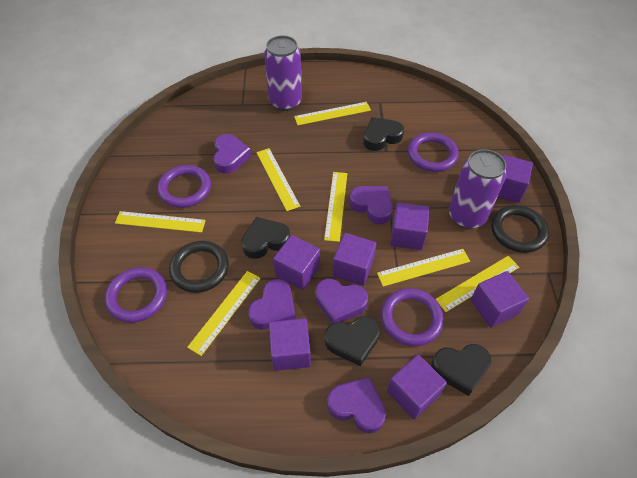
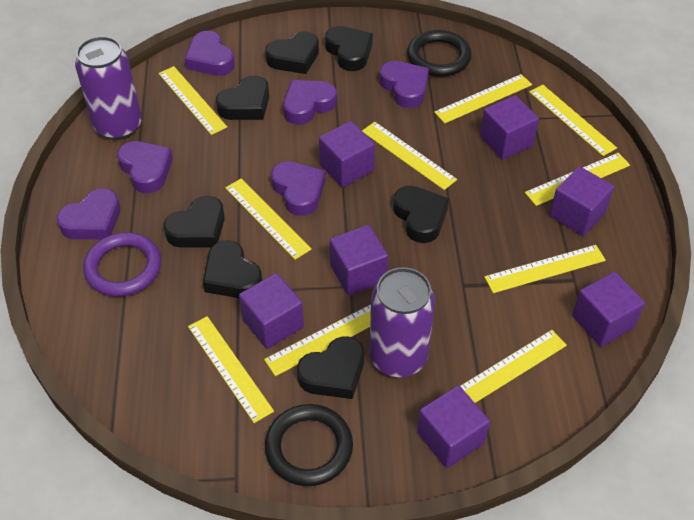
black heart: 4 -> 7
purple heart: 5 -> 6
purple ring: 4 -> 1
yellow ruler: 7 -> 10

